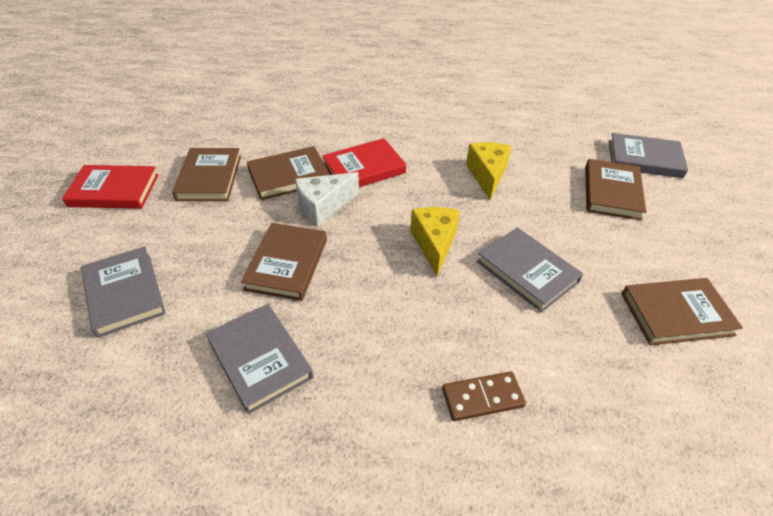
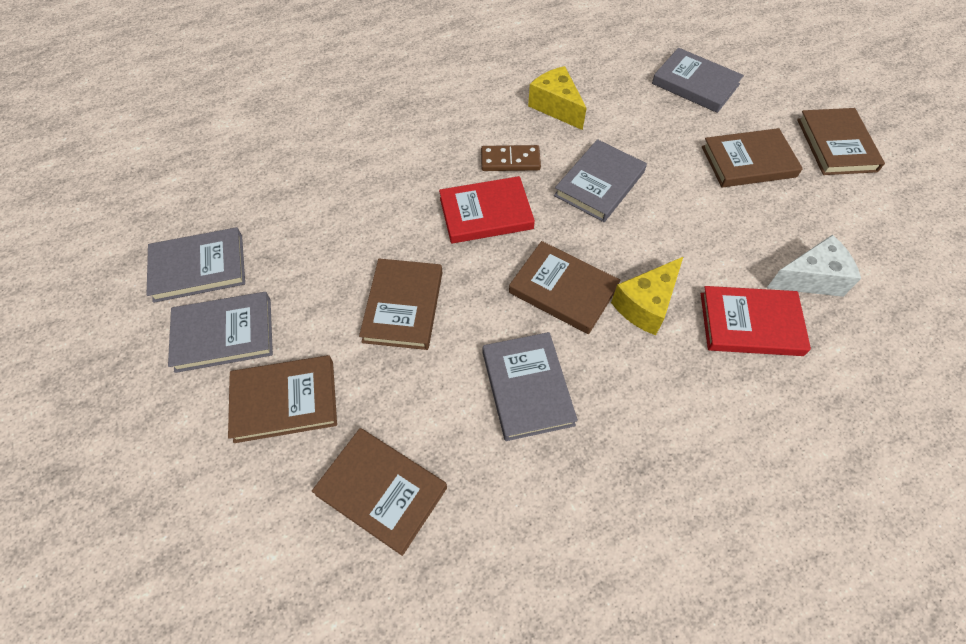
brown book: 5 -> 6
grey book: 4 -> 5

